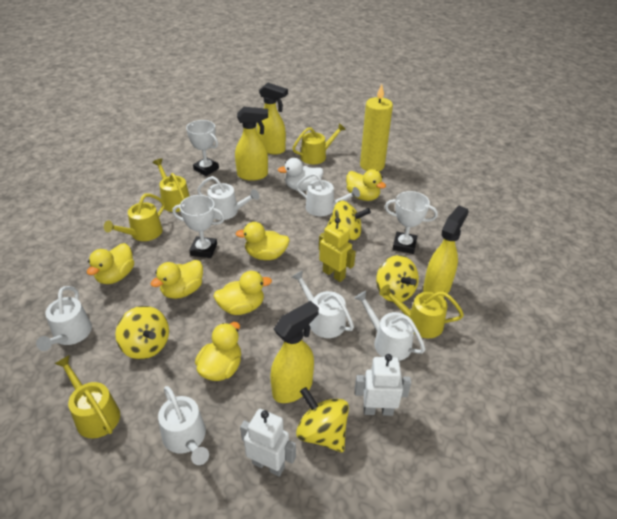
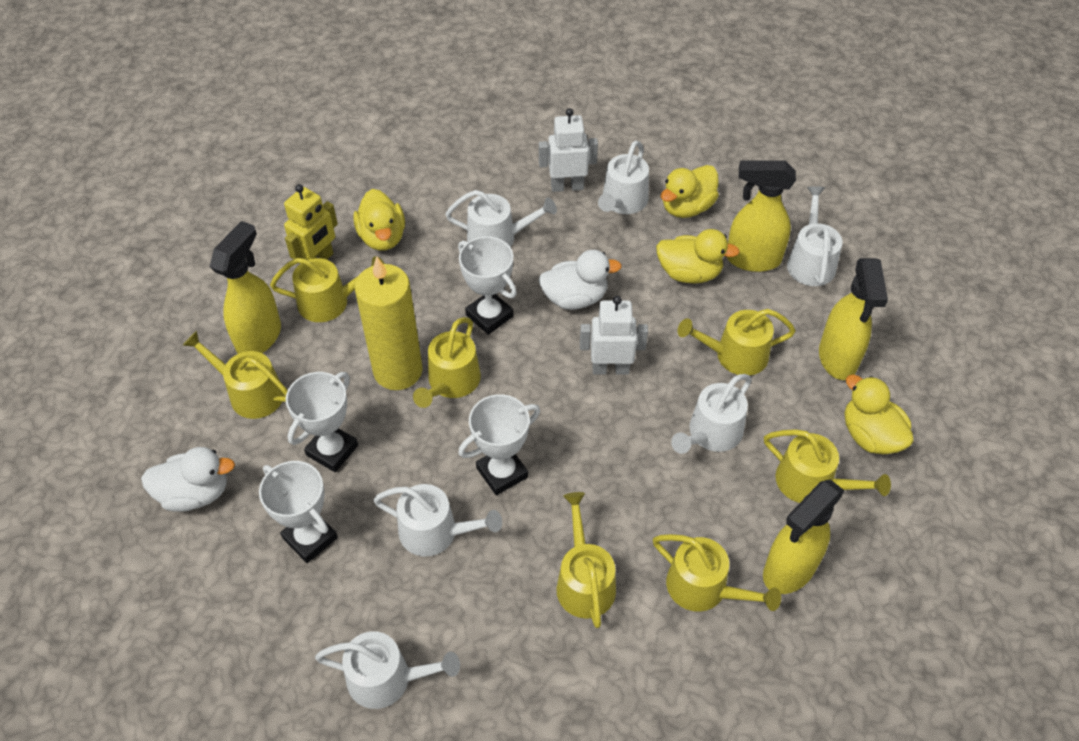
white duck: 1 -> 2
white trophy: 3 -> 4
yellow duck: 6 -> 4
yellow spinning top: 4 -> 0
yellow watering can: 5 -> 7

